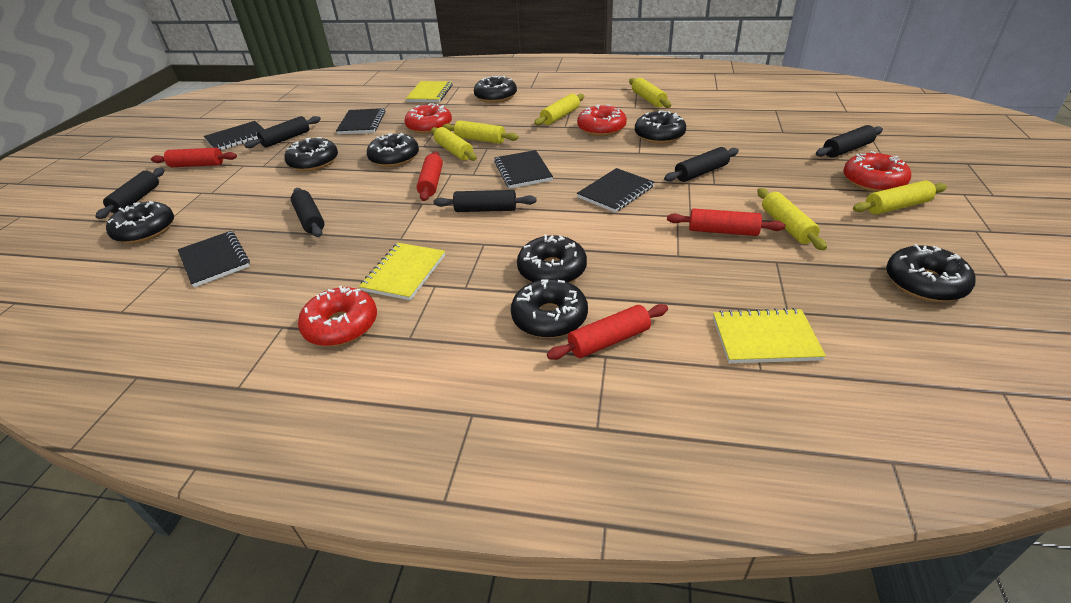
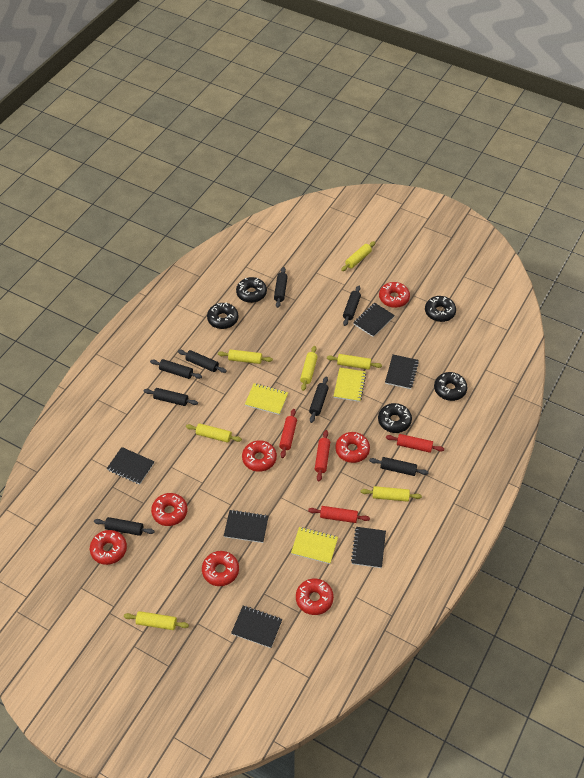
black donut: 8 -> 5
black notebook: 5 -> 6
black rolling pin: 6 -> 8
red donut: 4 -> 7
yellow rolling pin: 6 -> 7

